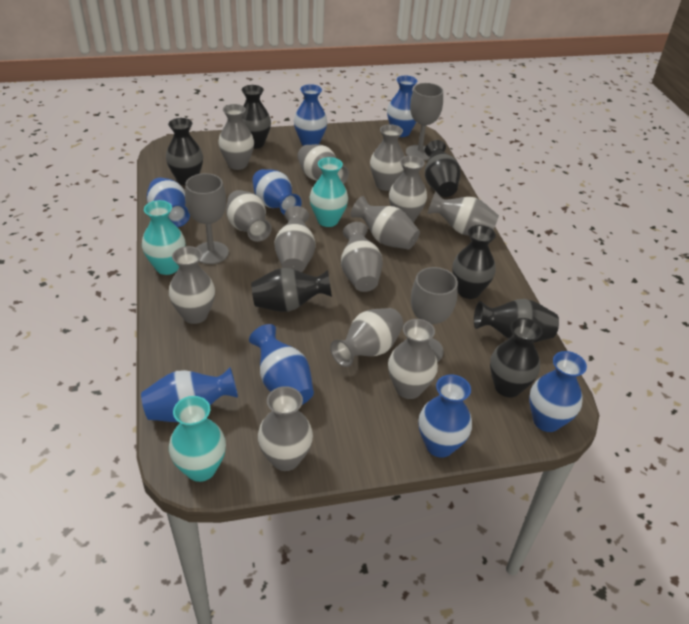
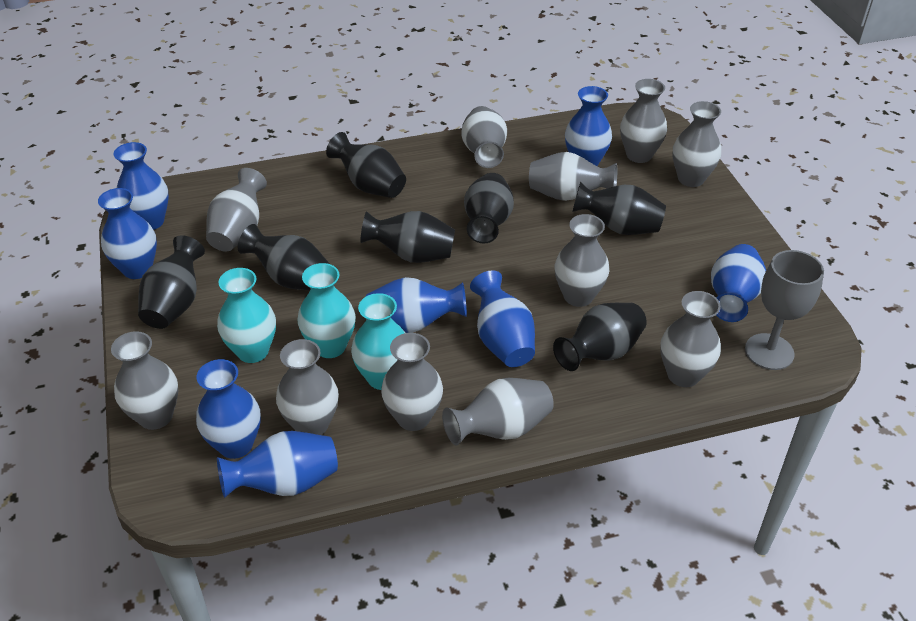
grey goblet: 3 -> 1
grey vase: 13 -> 11

